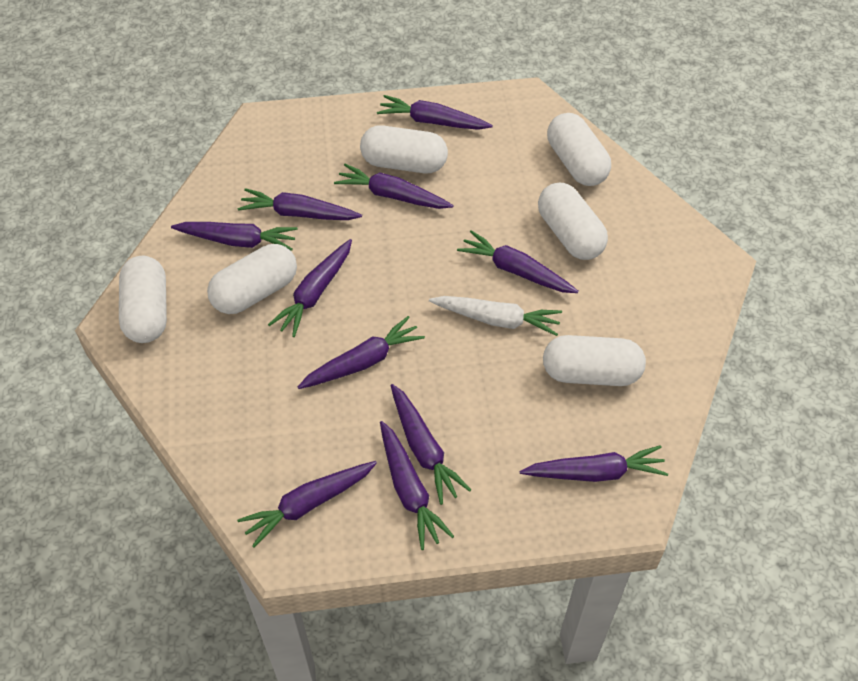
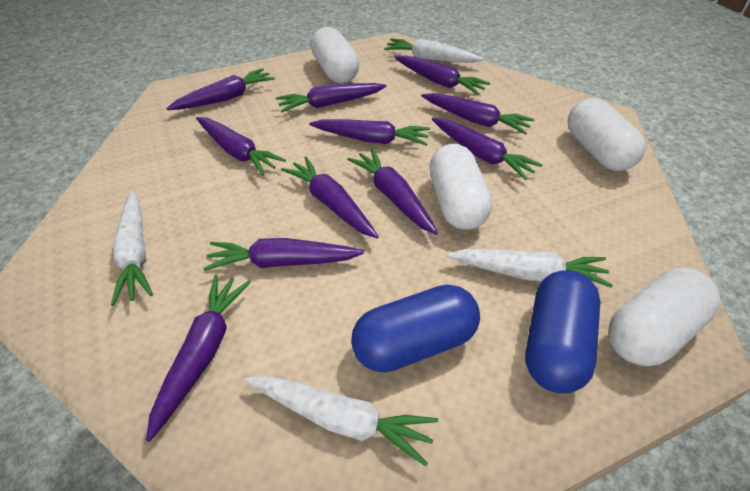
blue capsule: 0 -> 2
white capsule: 6 -> 4
white carrot: 1 -> 4

